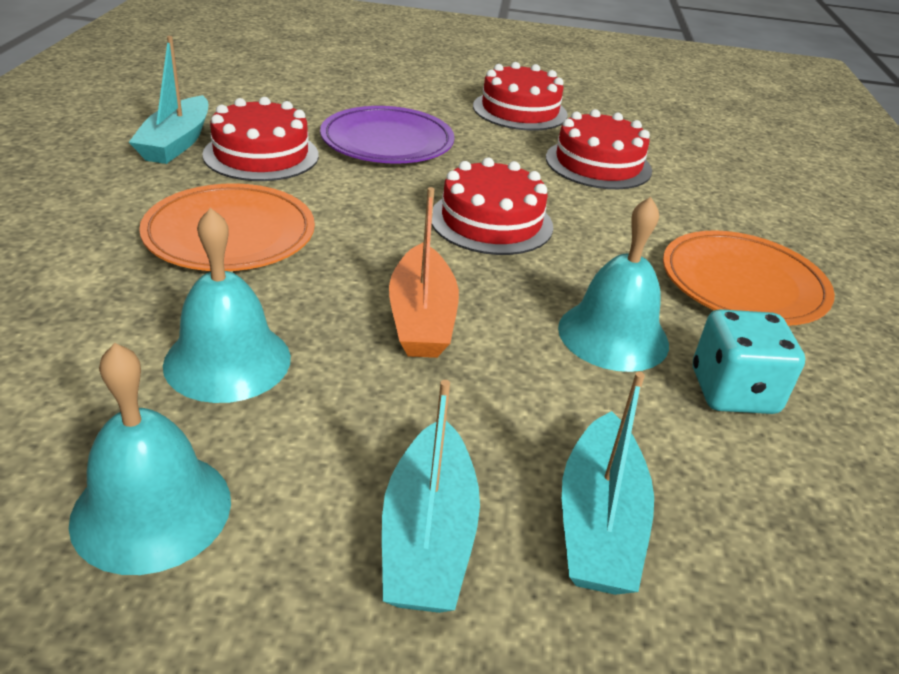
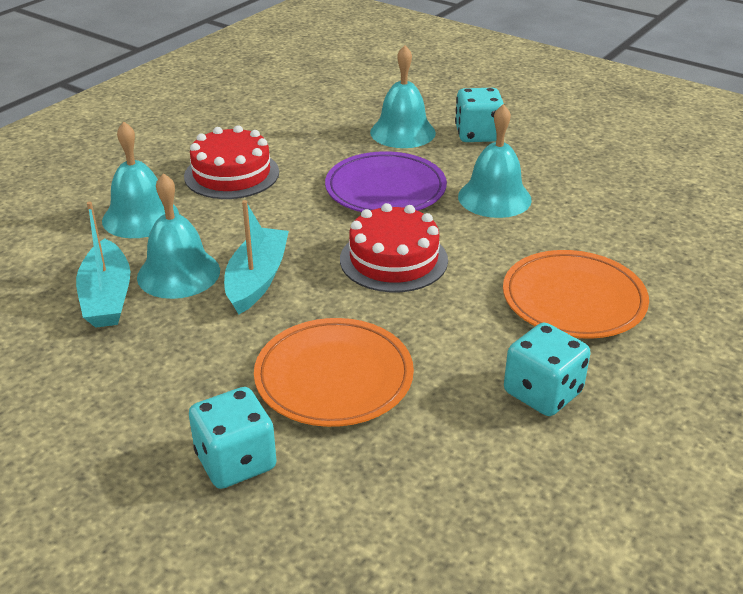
orange boat: 1 -> 0
red cake: 4 -> 2
turquoise bell: 3 -> 4
turquoise boat: 3 -> 2
turquoise dice: 1 -> 3

